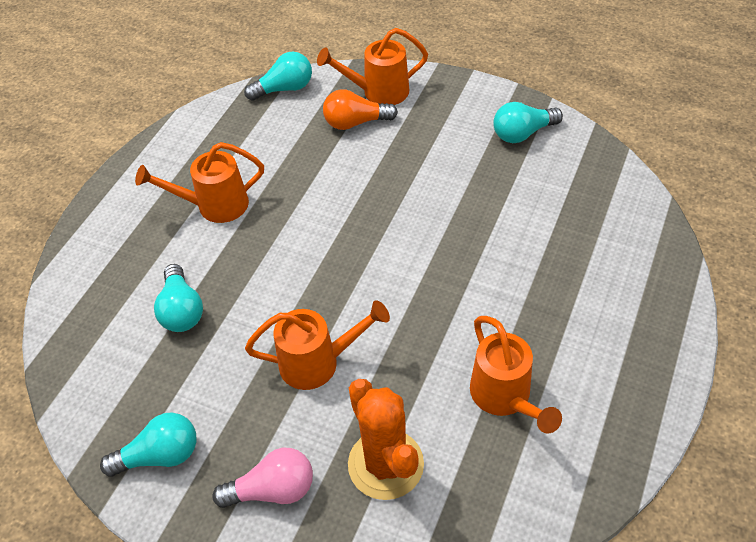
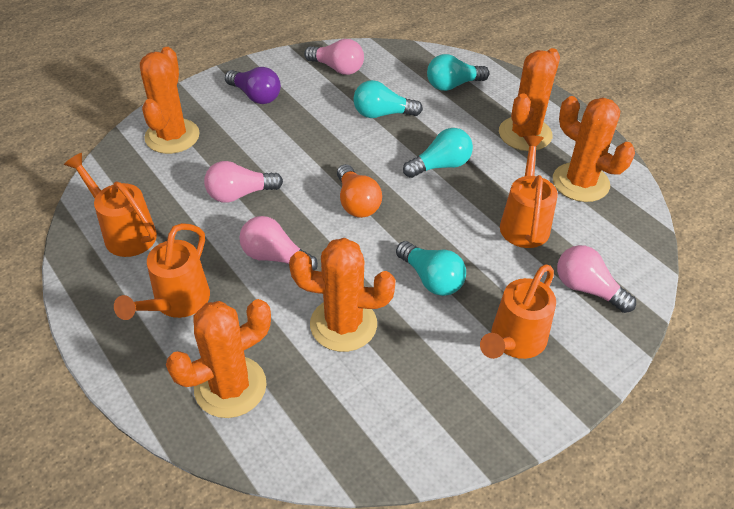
orange cactus: 1 -> 5
pink light bulb: 1 -> 4
purple light bulb: 0 -> 1

